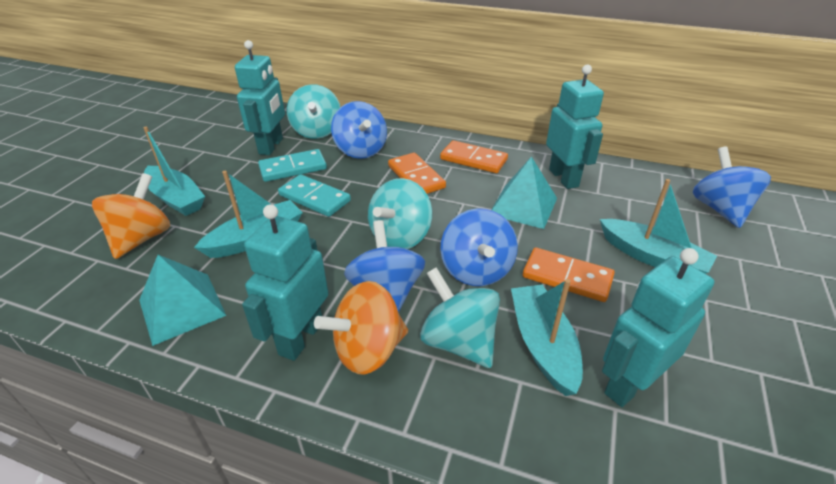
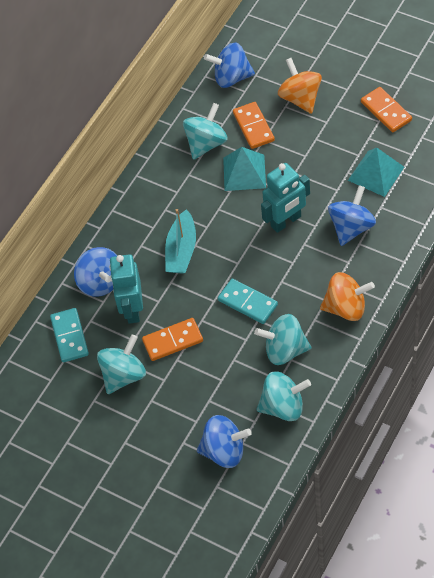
turquoise boat: 4 -> 1
turquoise robot: 4 -> 2
turquoise spinning top: 3 -> 4

